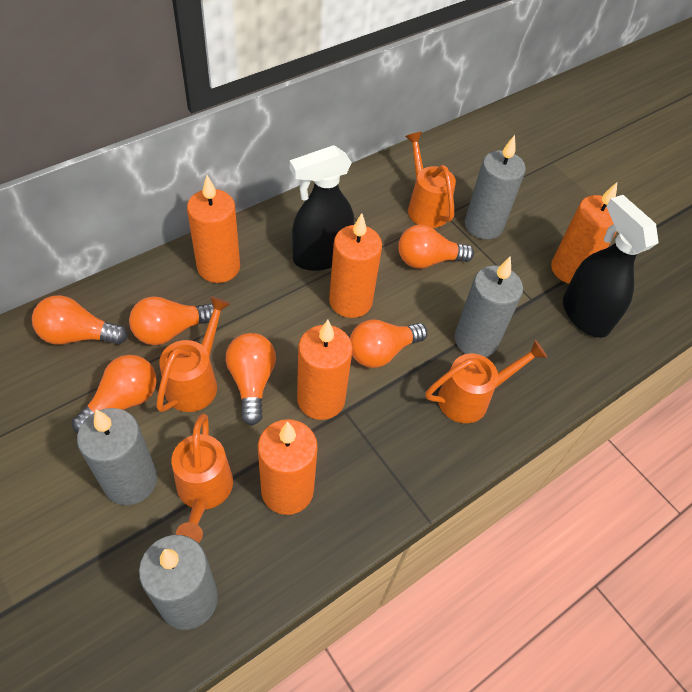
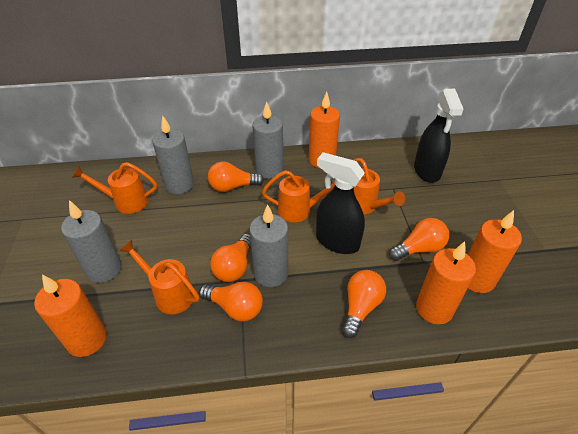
orange candle: 5 -> 4
orange light bulb: 6 -> 5

